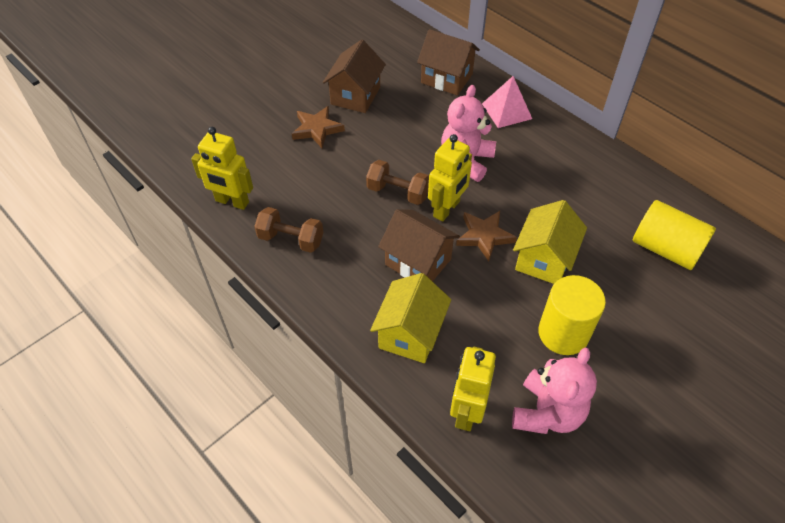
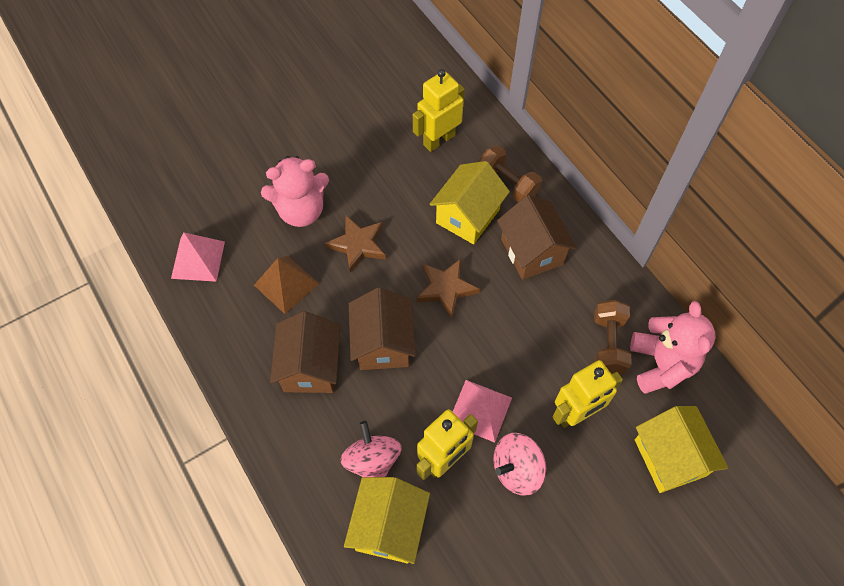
brown pyramid: 0 -> 1
pink pyramid: 1 -> 2
pink spinning top: 0 -> 2
yellow cylinder: 2 -> 0
yellow house: 2 -> 3

